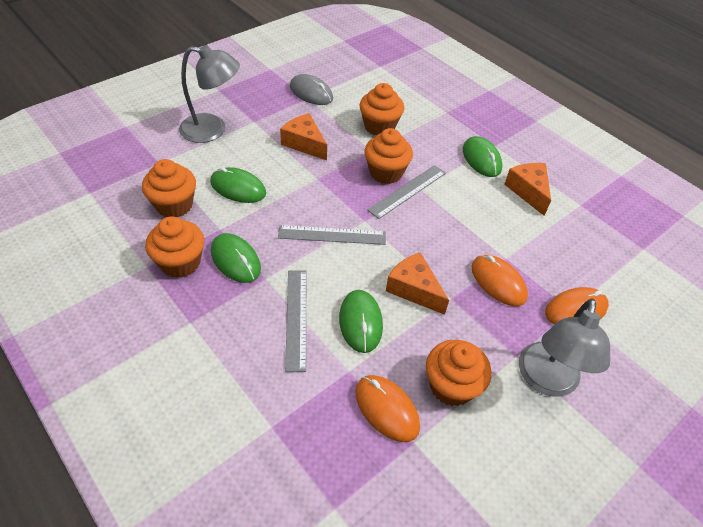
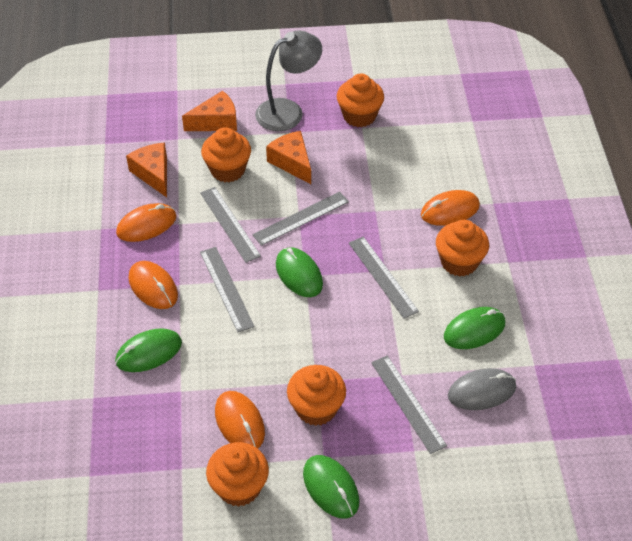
grey lamp: 2 -> 1
grey ruler: 3 -> 5
orange mouse: 3 -> 4

